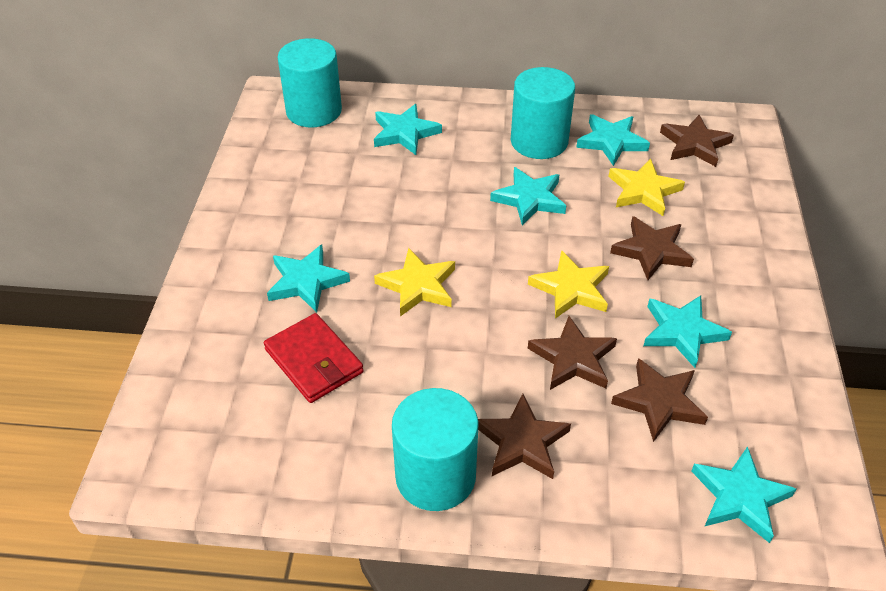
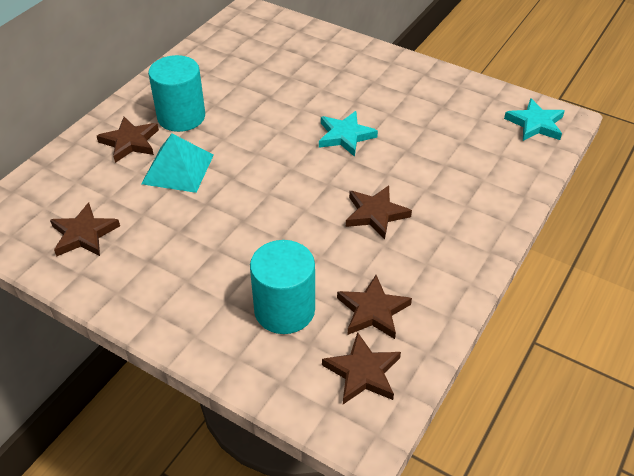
red wallet: 1 -> 0
turquoise cylinder: 3 -> 2
turquoise pyramid: 0 -> 1
turquoise star: 6 -> 2
yellow star: 3 -> 0

